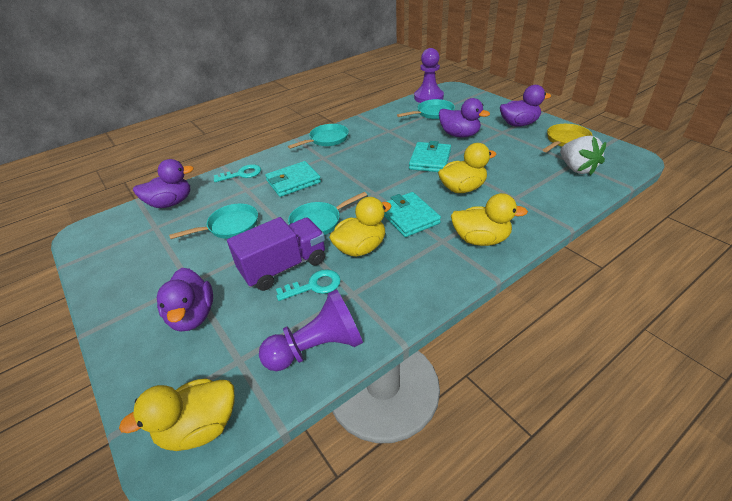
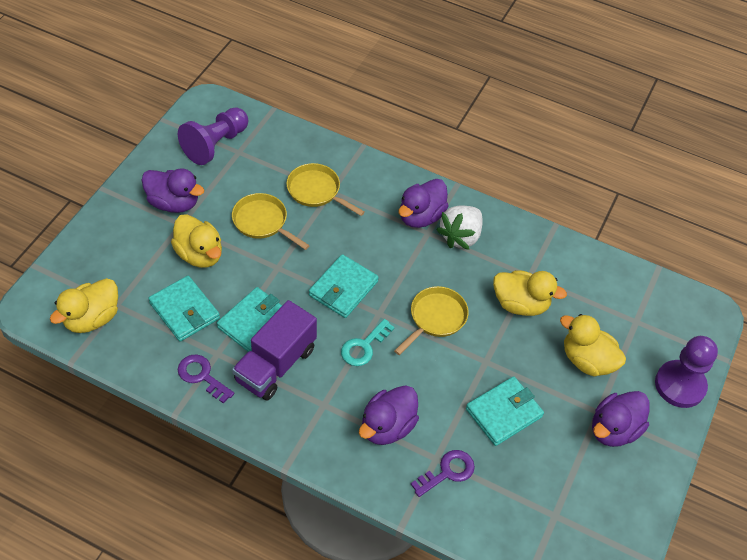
purple key: 0 -> 2
turquoise key: 2 -> 1
turquoise pan: 4 -> 0
turquoise wallet: 3 -> 4
yellow pan: 1 -> 3

